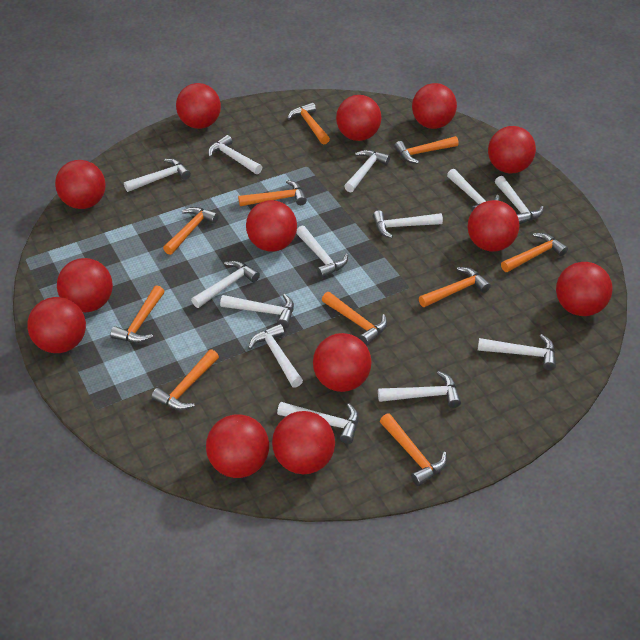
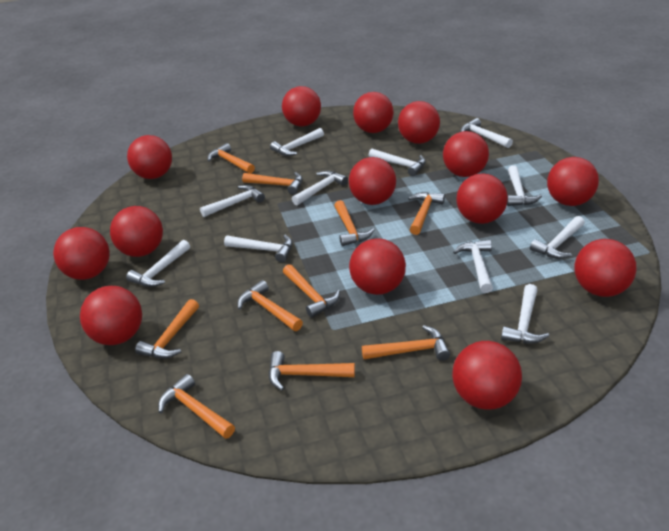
red ball: 13 -> 14
white hammer: 13 -> 11

